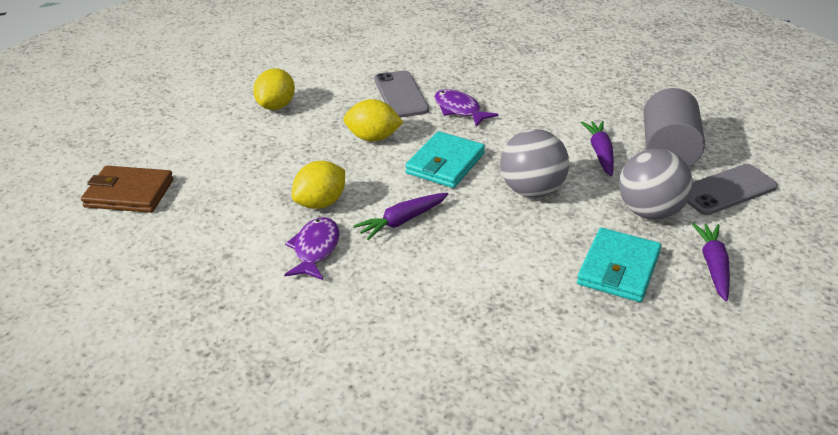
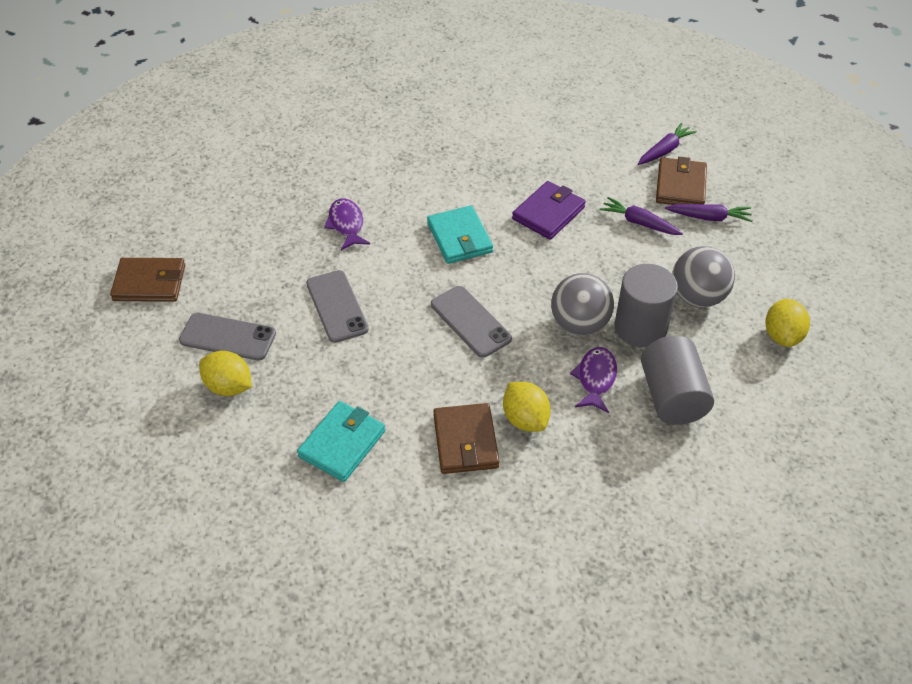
brown wallet: 1 -> 3
grey cylinder: 1 -> 2
grey phone: 2 -> 3
purple wallet: 0 -> 1

